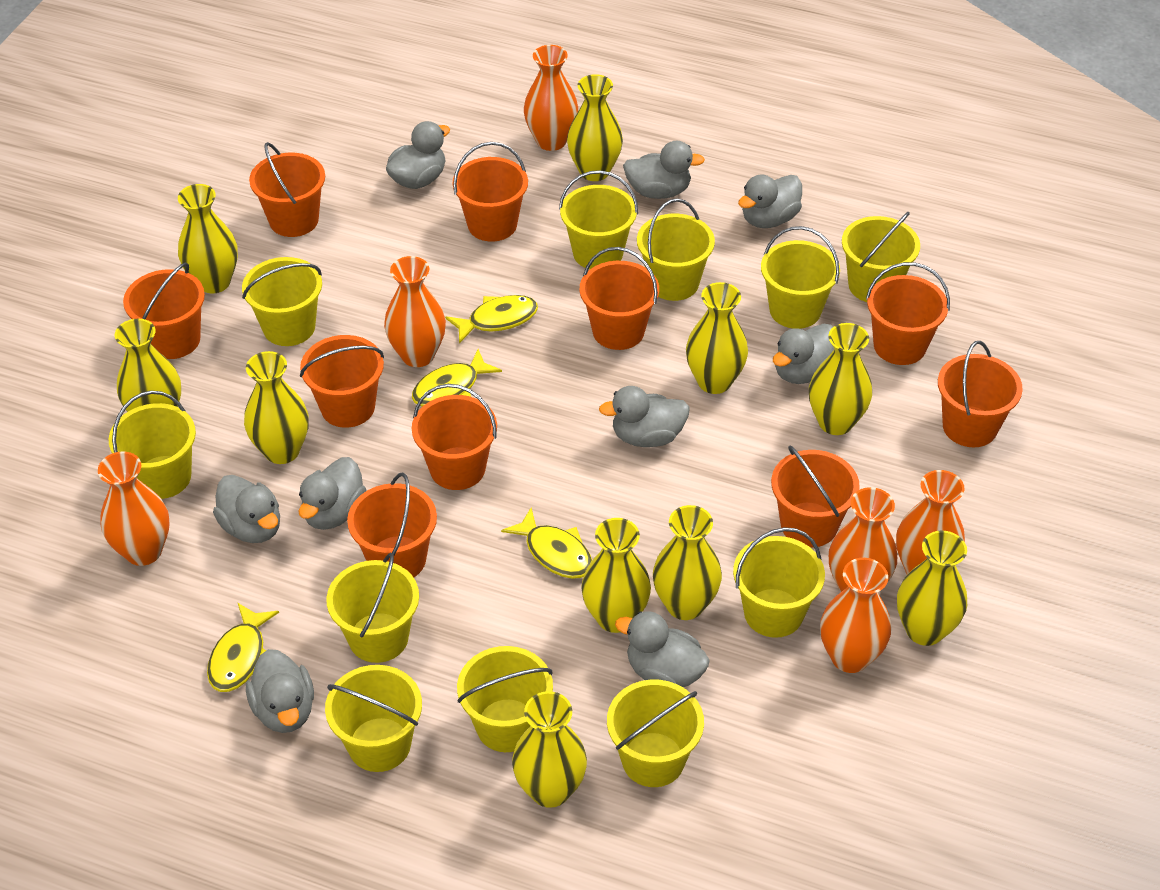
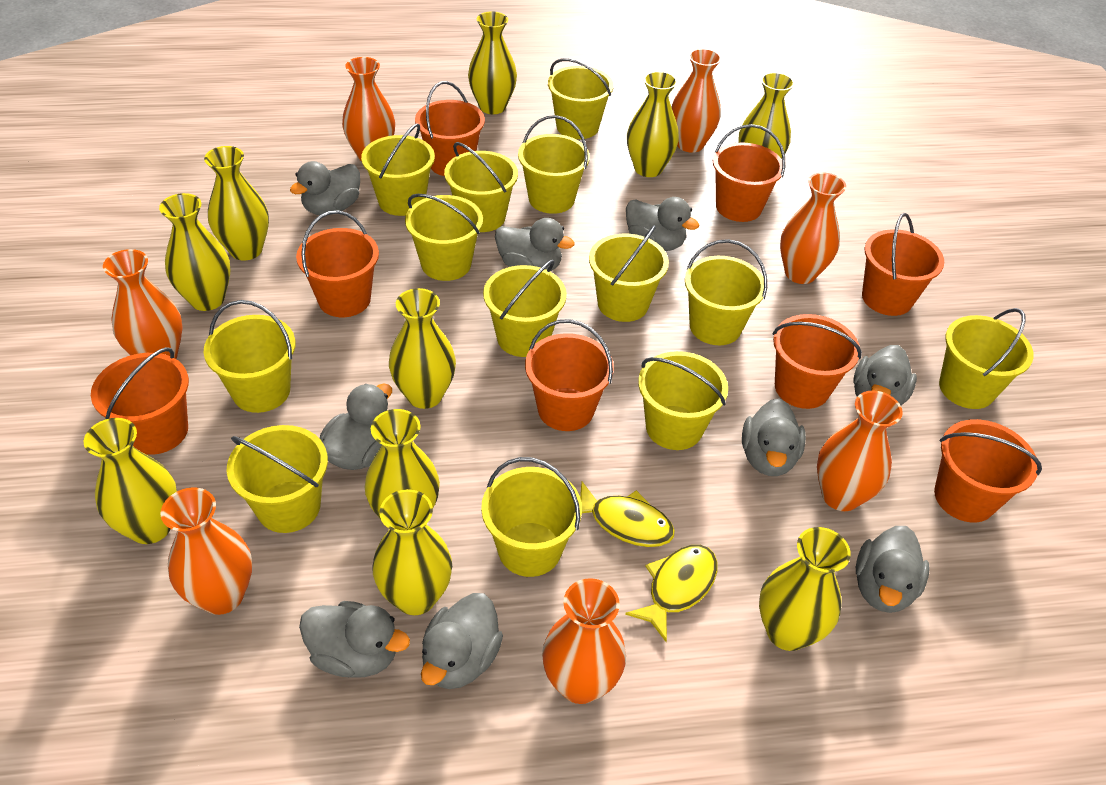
orange bucket: 10 -> 8
orange vase: 6 -> 7
yellow bucket: 11 -> 13
yellow fish: 4 -> 2

